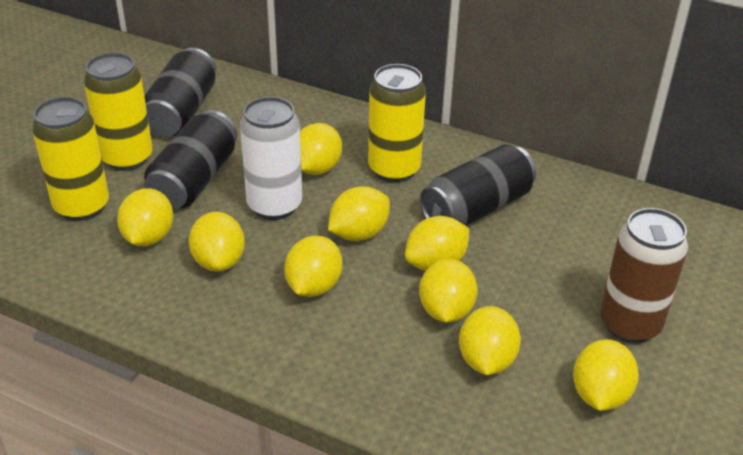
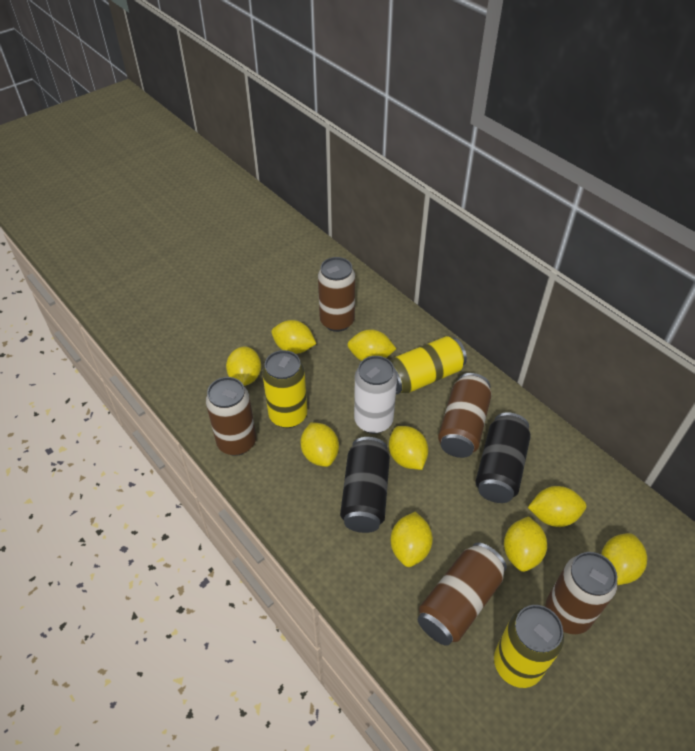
black can: 3 -> 2
brown can: 1 -> 5

